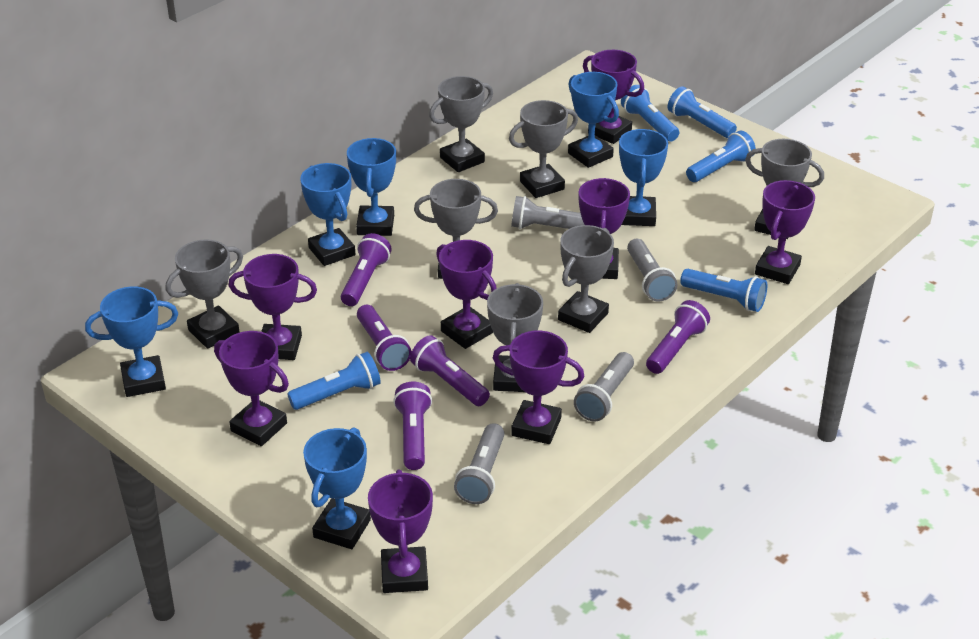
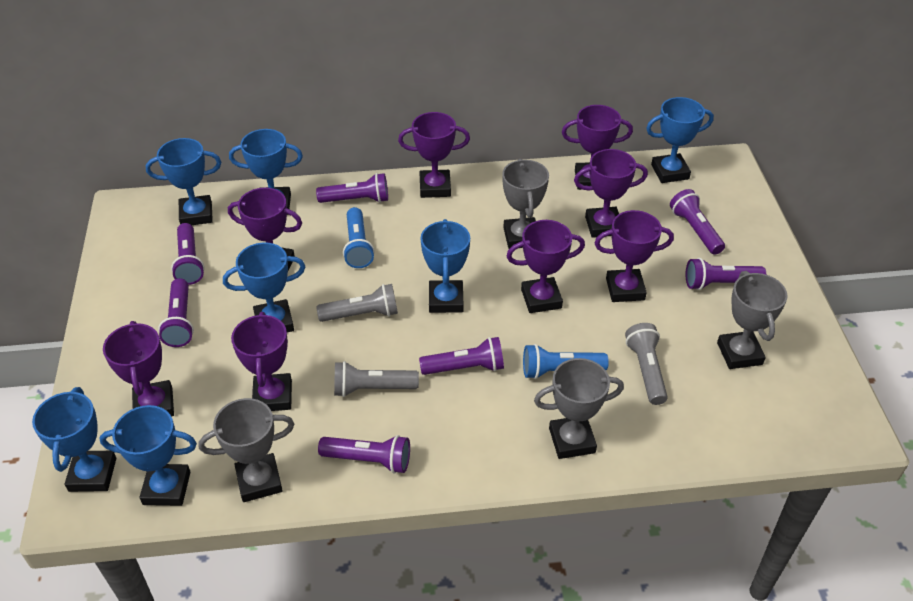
blue flashlight: 5 -> 2
blue trophy: 6 -> 7
grey flashlight: 4 -> 3
grey trophy: 7 -> 4
purple flashlight: 5 -> 7

